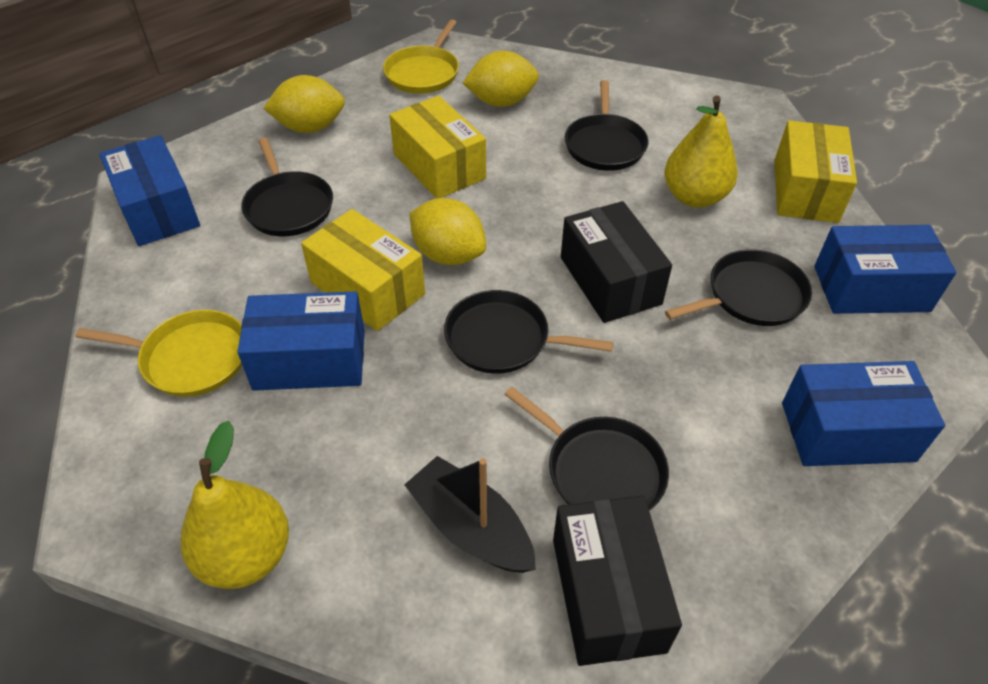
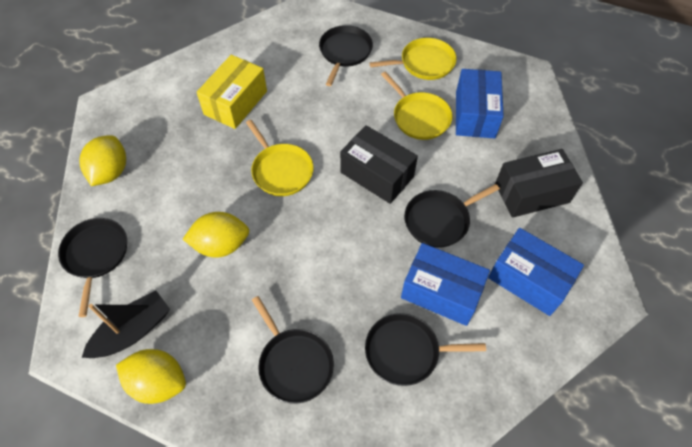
blue box: 4 -> 3
yellow box: 3 -> 1
yellow pan: 2 -> 3
yellow pear: 2 -> 0

